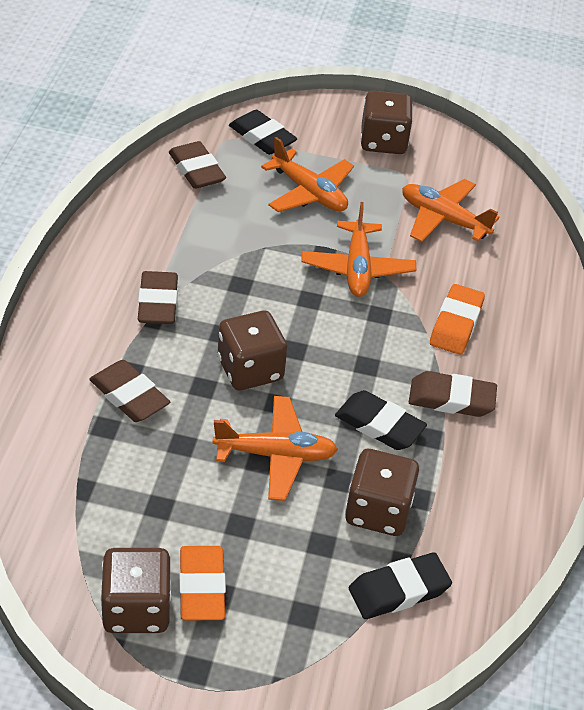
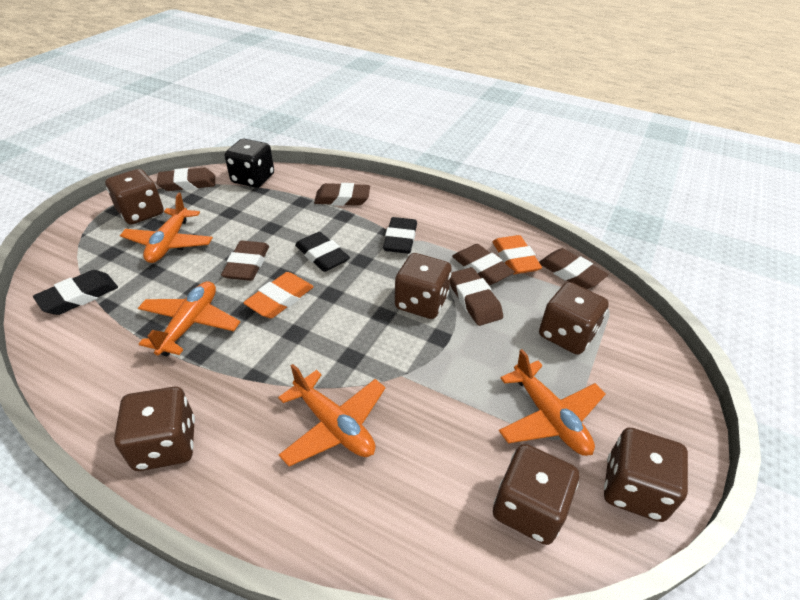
black dice: 0 -> 1
brown dice: 4 -> 6
brown eraser: 4 -> 6

